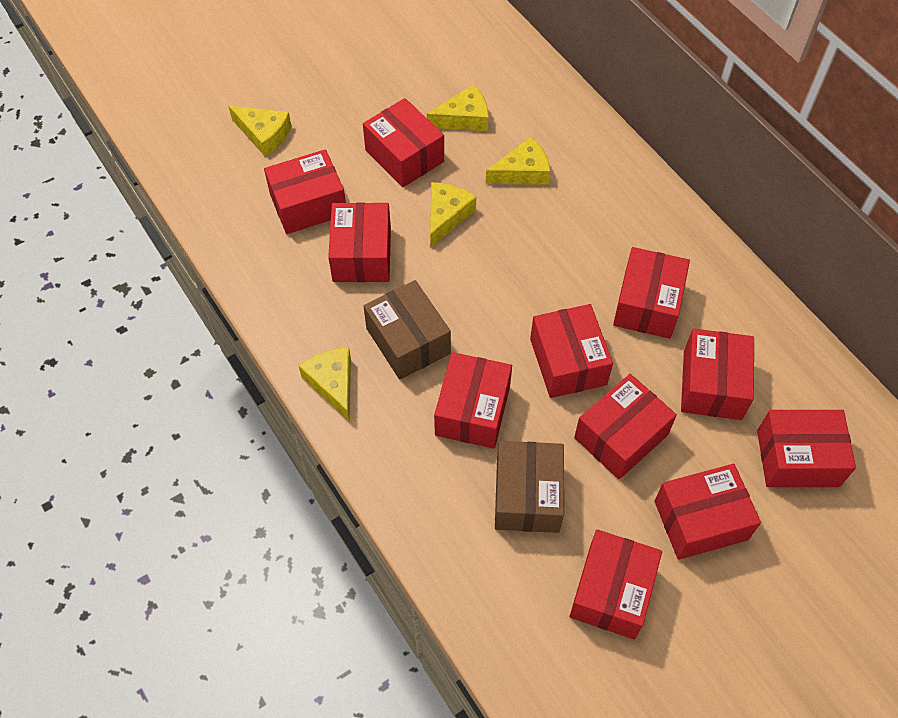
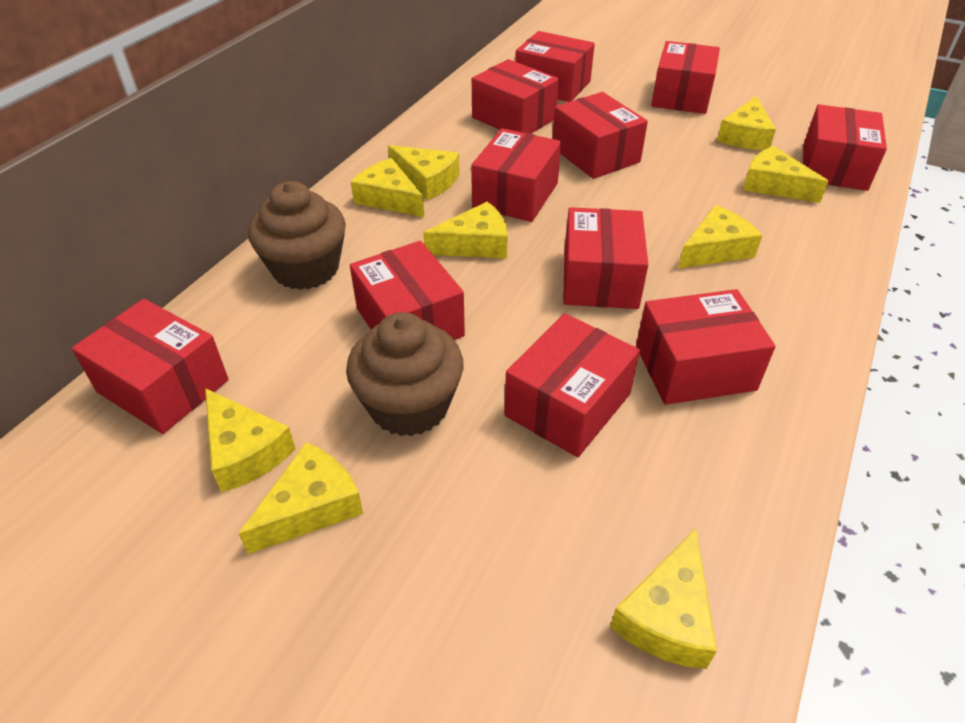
brown box: 2 -> 0
brown cupcake: 0 -> 2
yellow cheese: 5 -> 9

